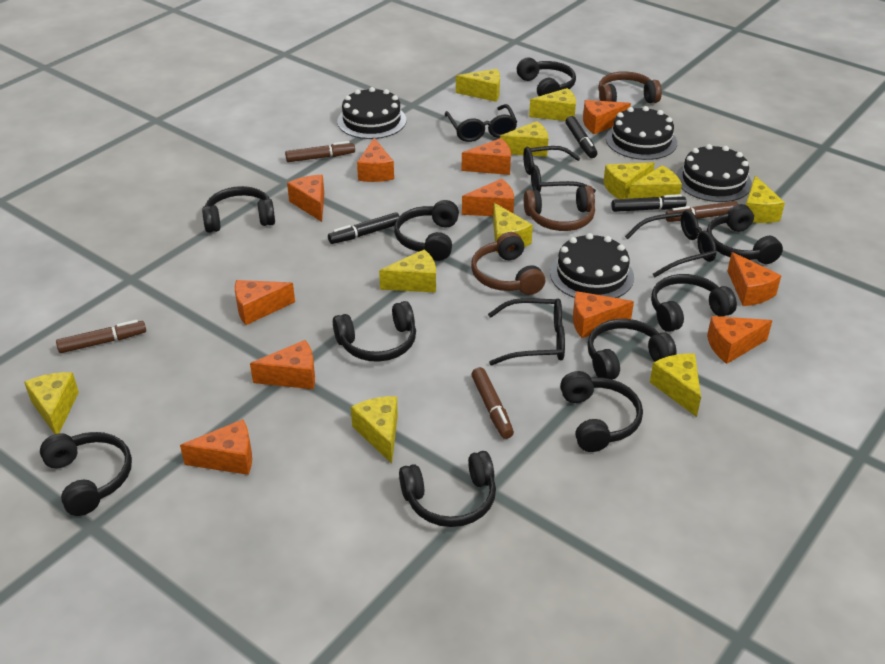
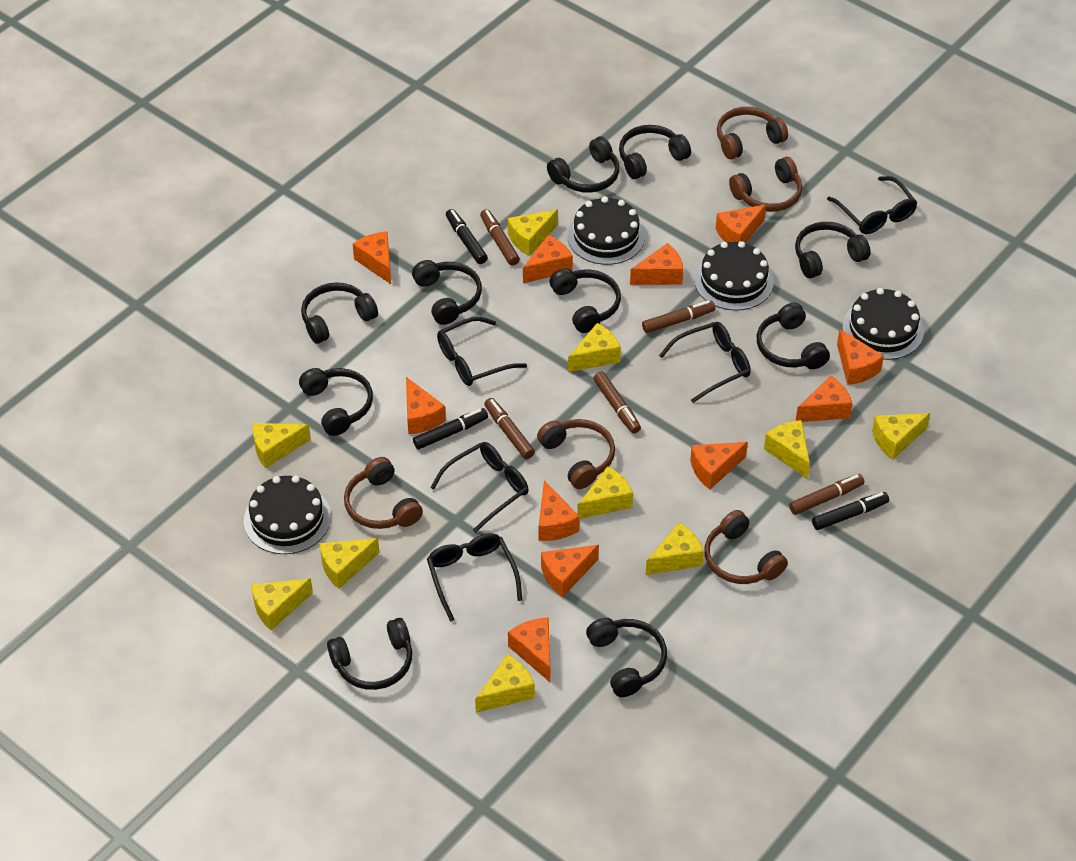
black glasses: 4 -> 5
brown headphones: 3 -> 5
brown marker: 4 -> 5
yellow cheese: 11 -> 10

